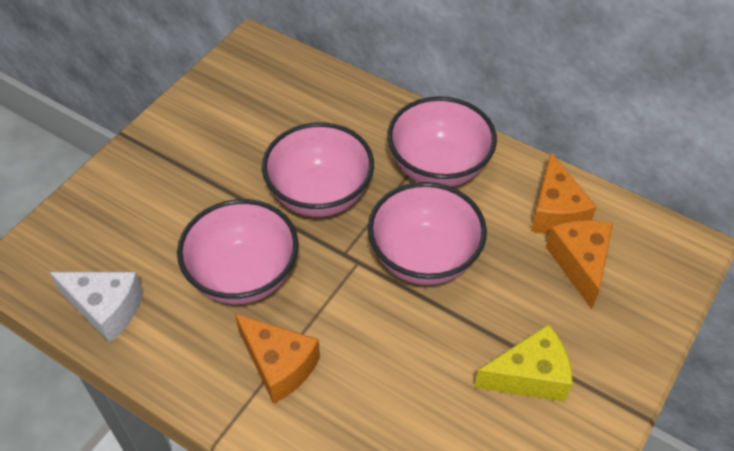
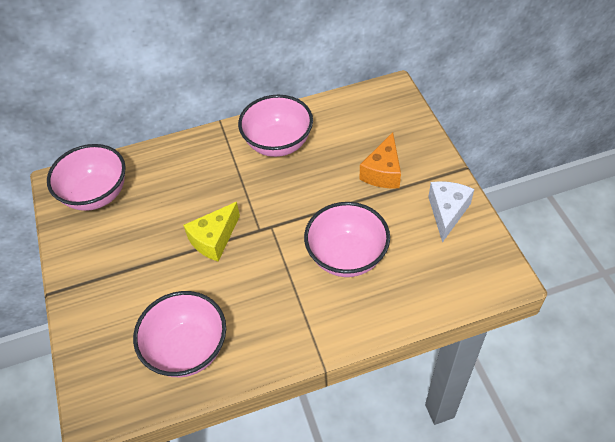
orange cheese: 3 -> 1

